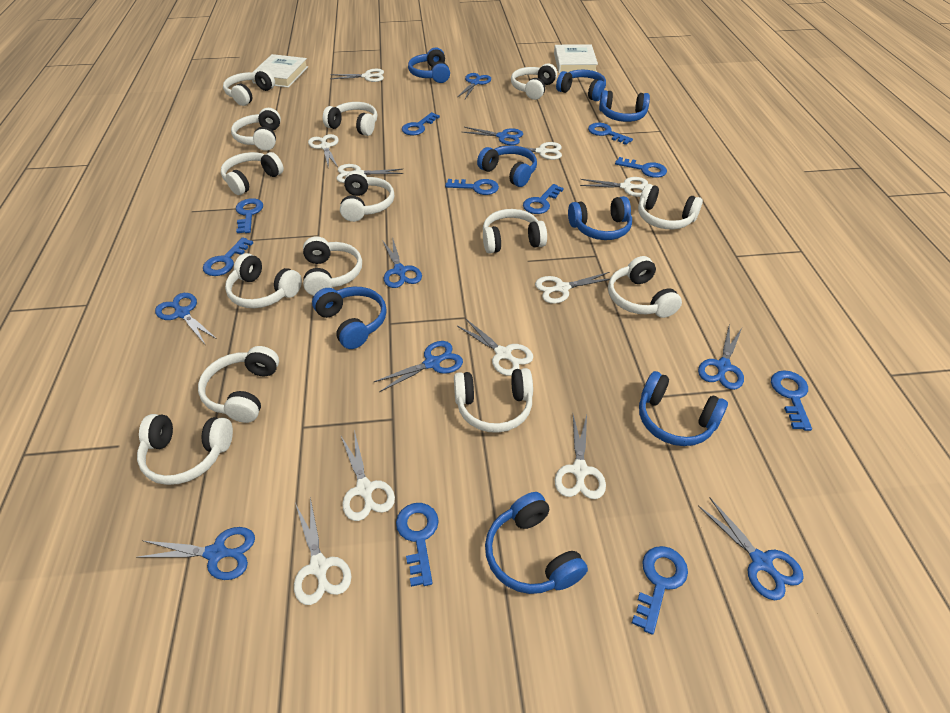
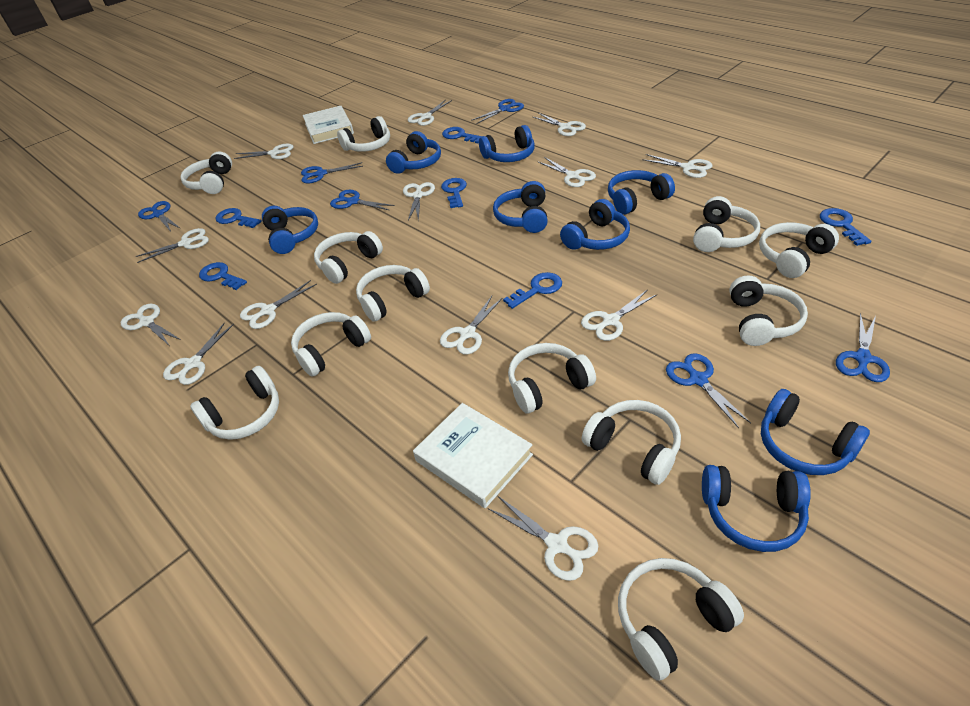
blue key: 10 -> 6
blue scissors: 8 -> 6
white headphones: 14 -> 12
white scissors: 10 -> 13

